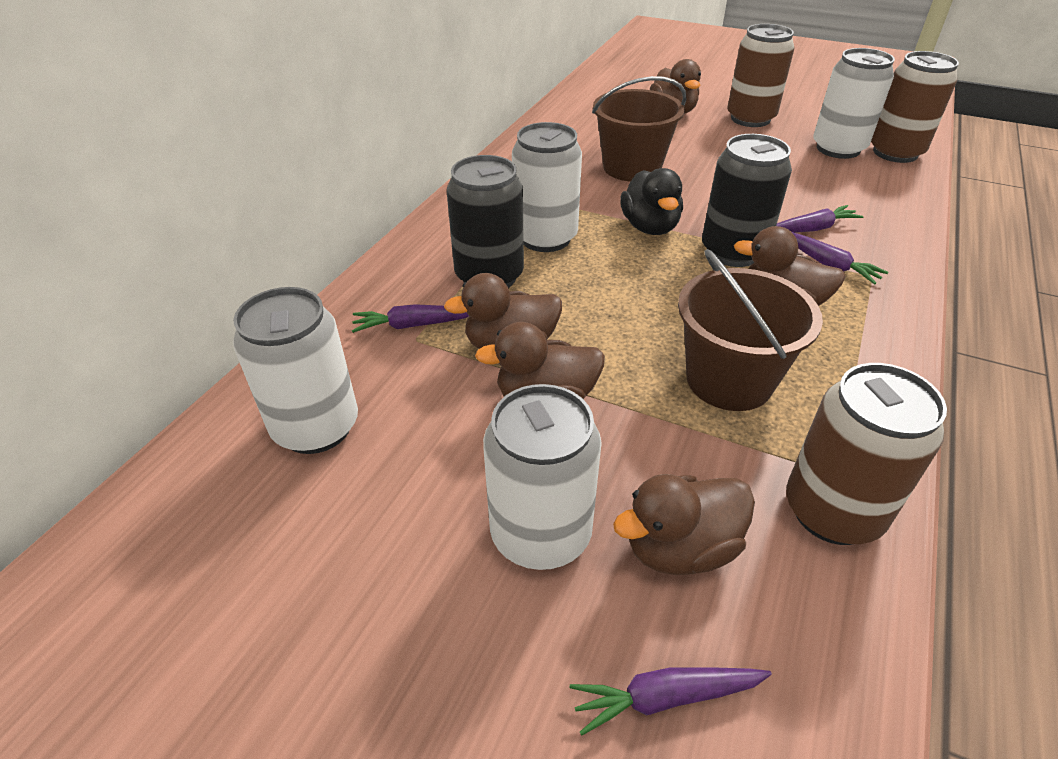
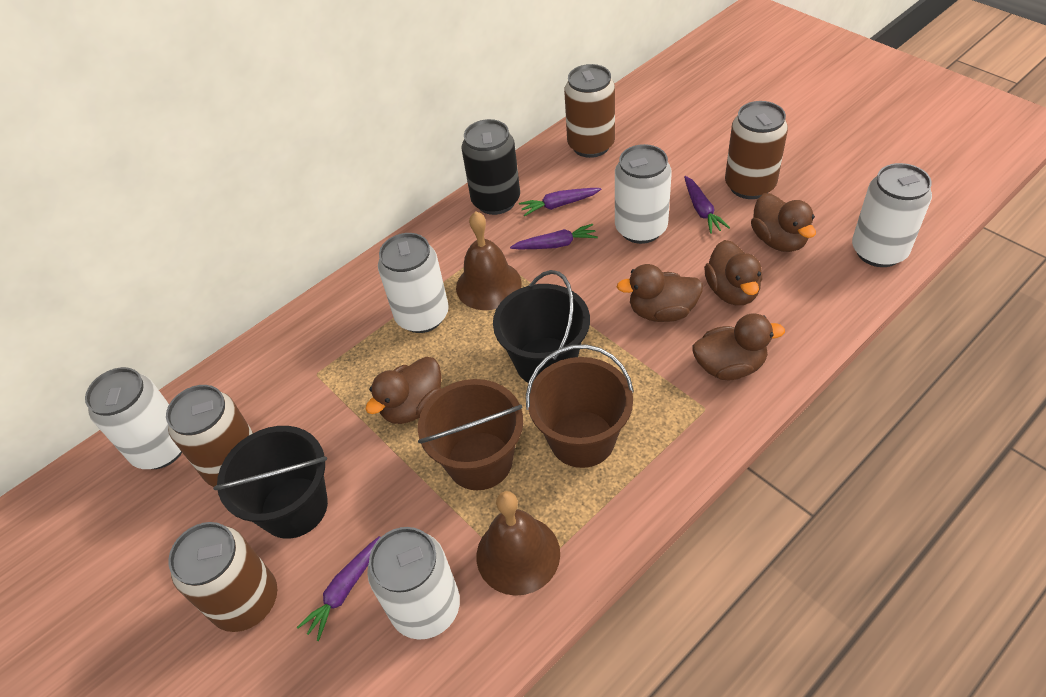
black bucket: 0 -> 2
black can: 2 -> 1
black duck: 1 -> 0
brown bell: 0 -> 2
brown can: 3 -> 4
white can: 4 -> 5

